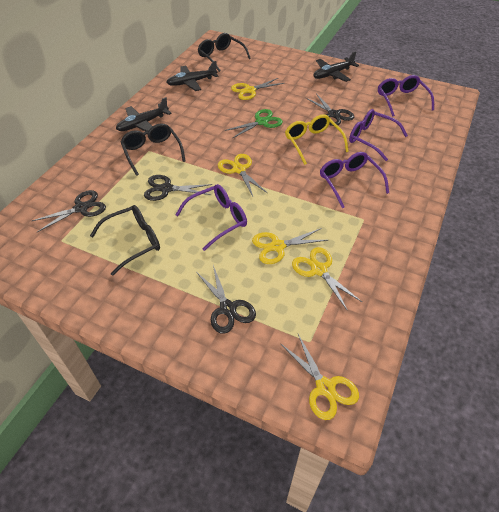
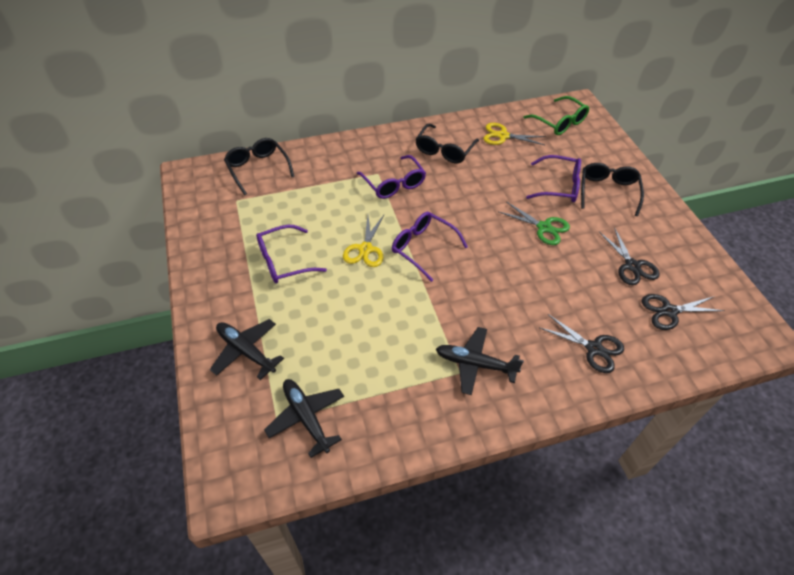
black scissors: 4 -> 3
green glasses: 0 -> 1
yellow glasses: 1 -> 0
yellow scissors: 5 -> 2

